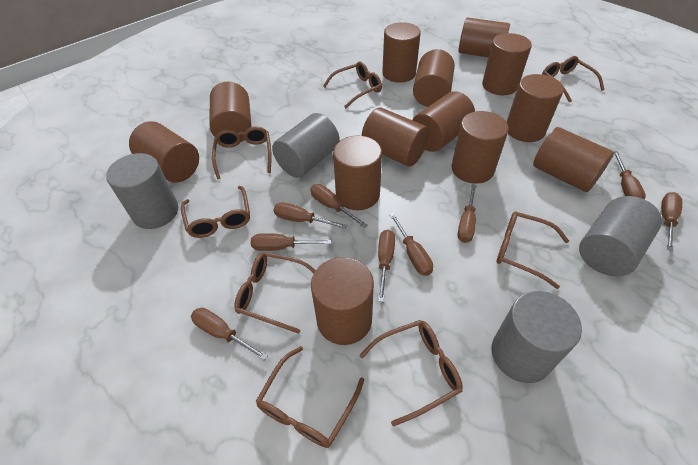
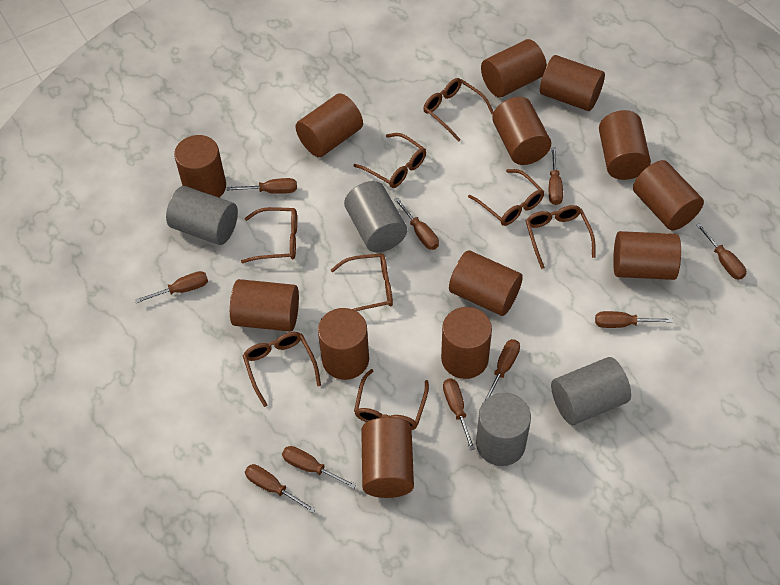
brown screwdriver: 9 -> 10

